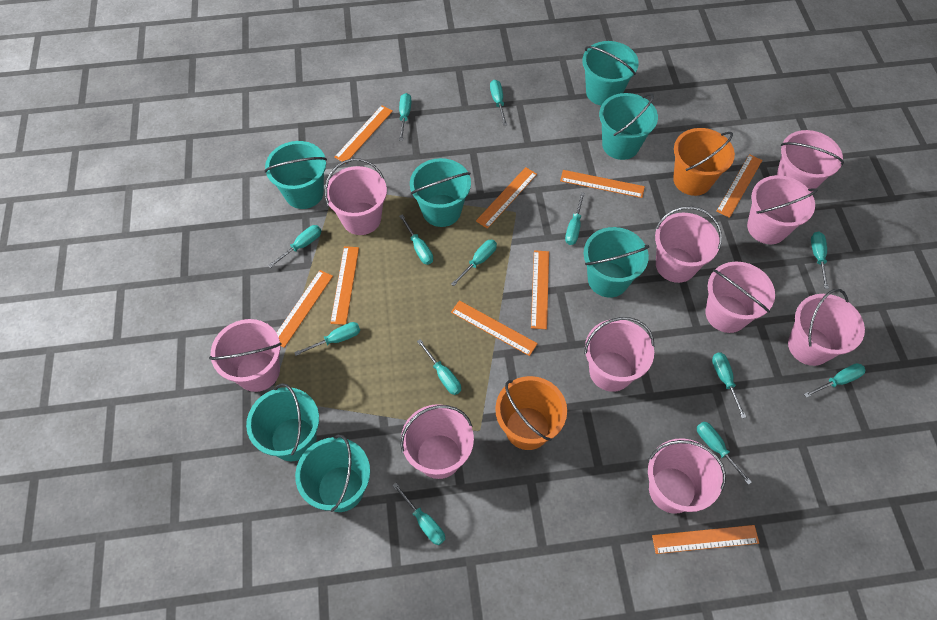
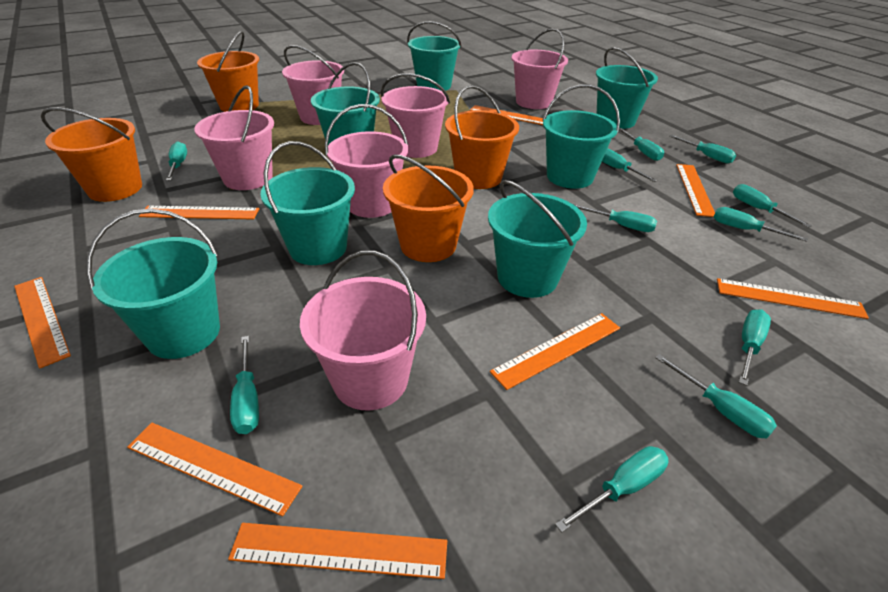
orange bucket: 2 -> 4
orange ruler: 9 -> 8
pink bucket: 10 -> 6
turquoise screwdriver: 13 -> 11

